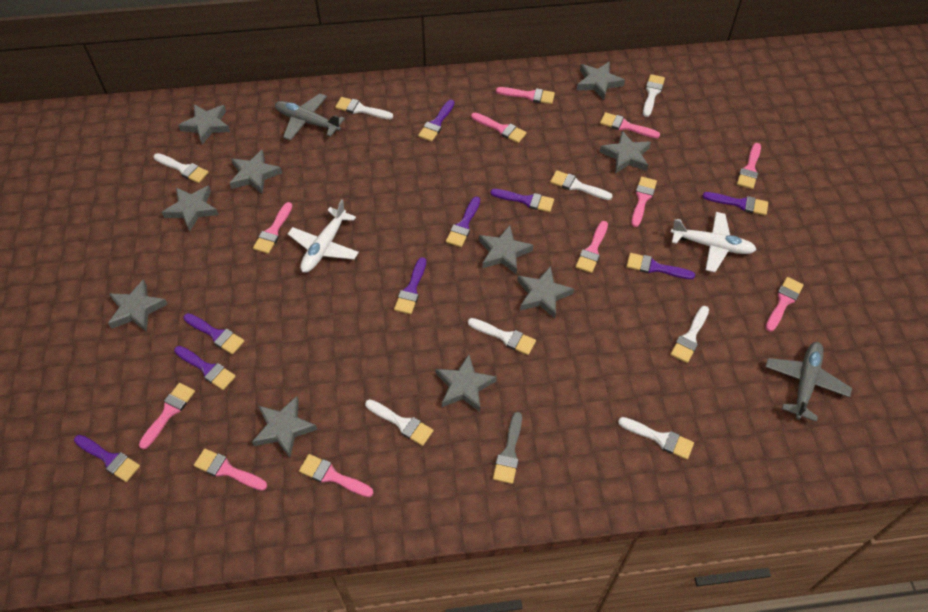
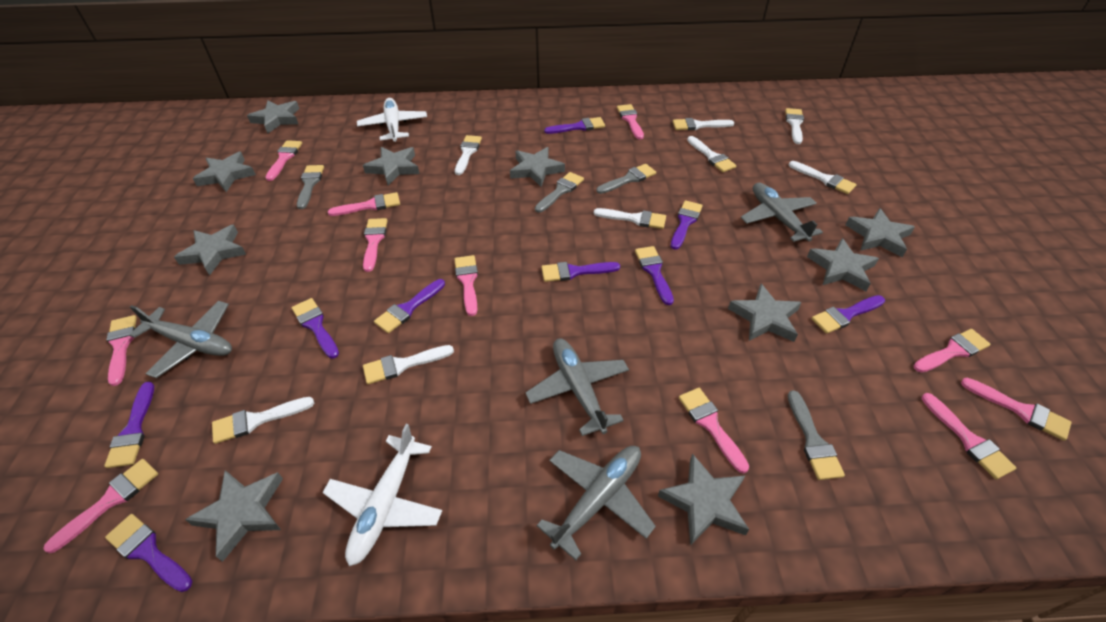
grey brush: 1 -> 4
grey plane: 2 -> 4

